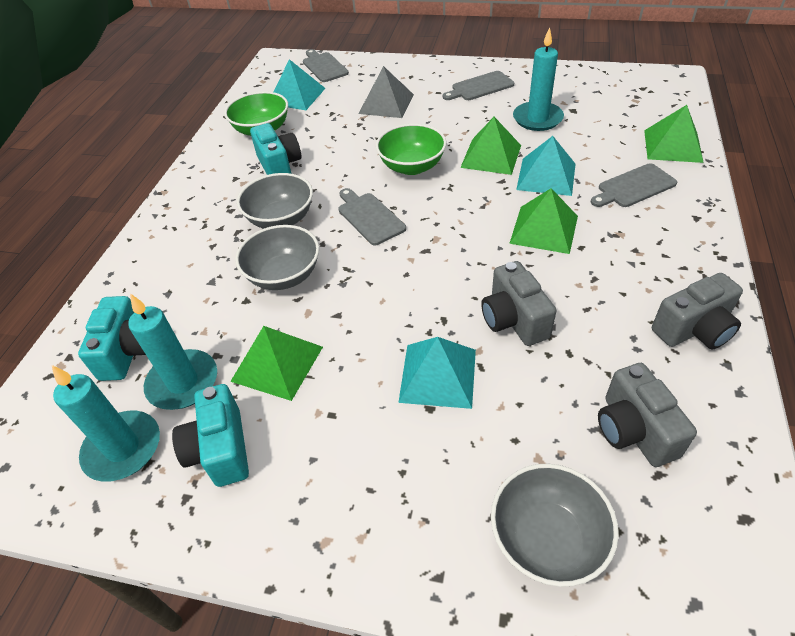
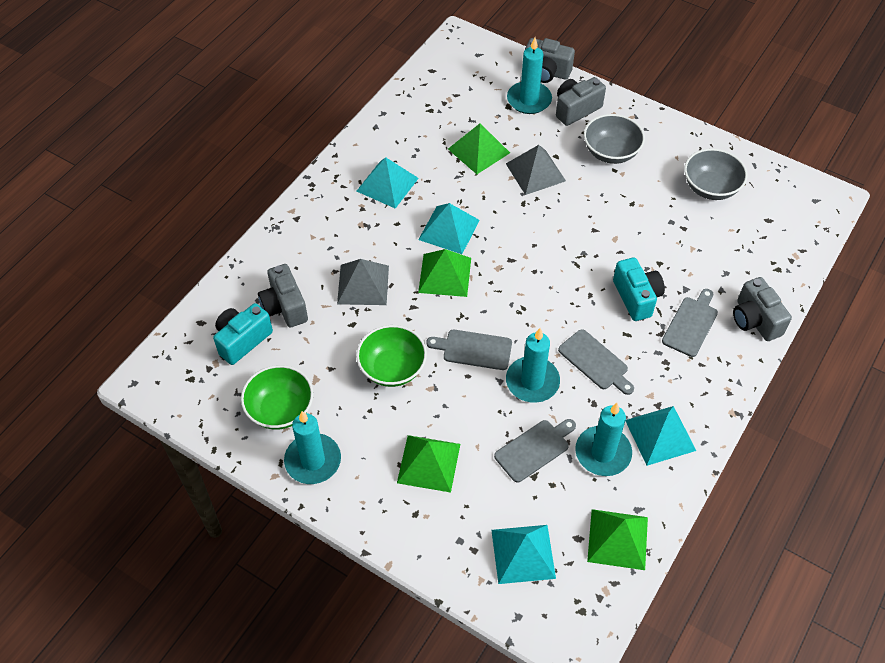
grey bowl: 3 -> 2
grey camera: 3 -> 4
grey pyramid: 1 -> 2
turquoise camera: 3 -> 2
turquoise candle: 3 -> 4
turquoise pyramid: 3 -> 4

